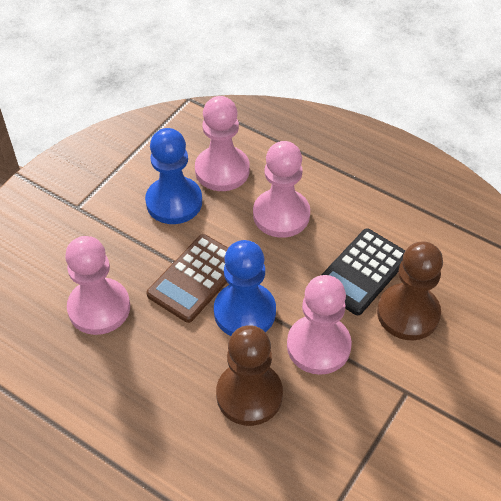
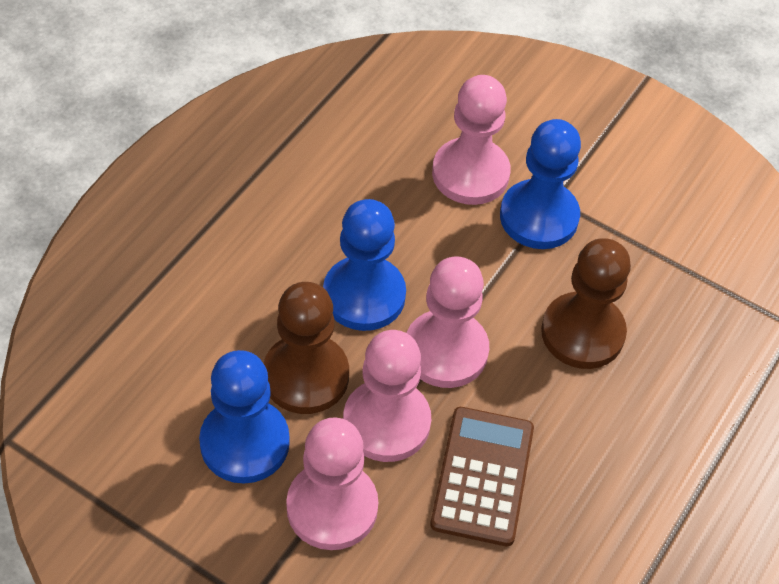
black calculator: 1 -> 0
blue pawn: 2 -> 3

